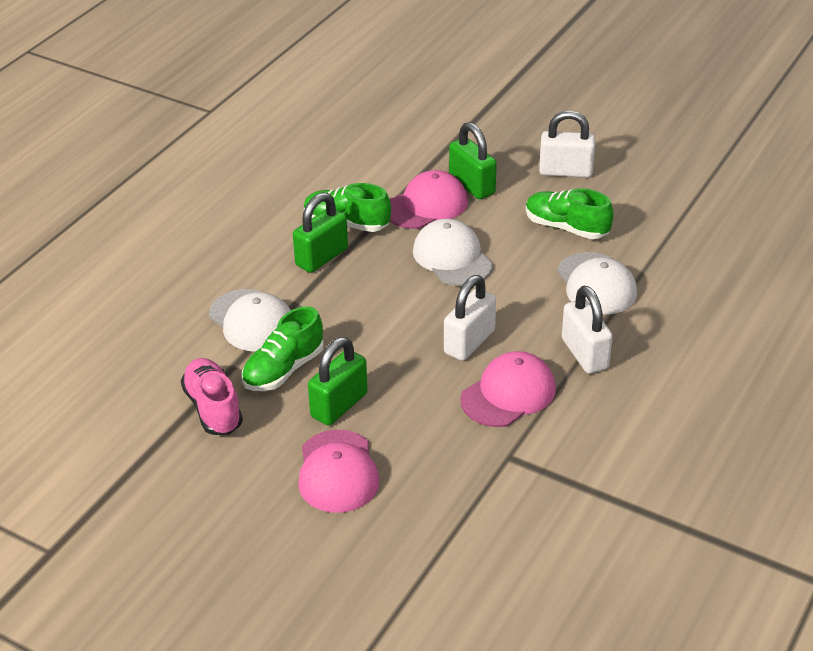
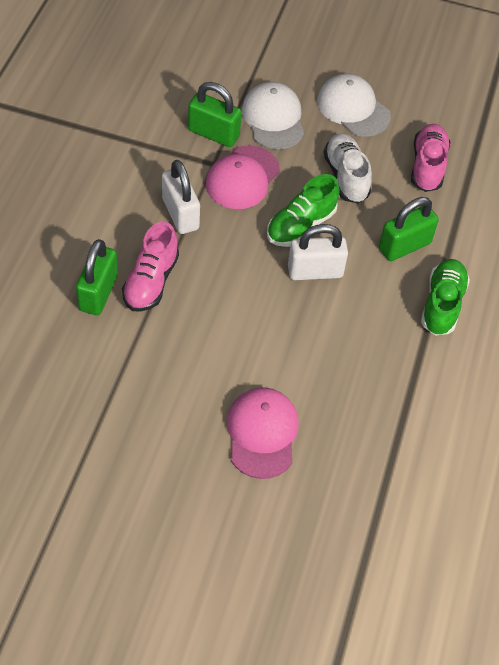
green shoe: 3 -> 2
pink cap: 3 -> 2
pink shoe: 1 -> 2
white cap: 3 -> 2
white padlock: 3 -> 2
white shoe: 0 -> 1

